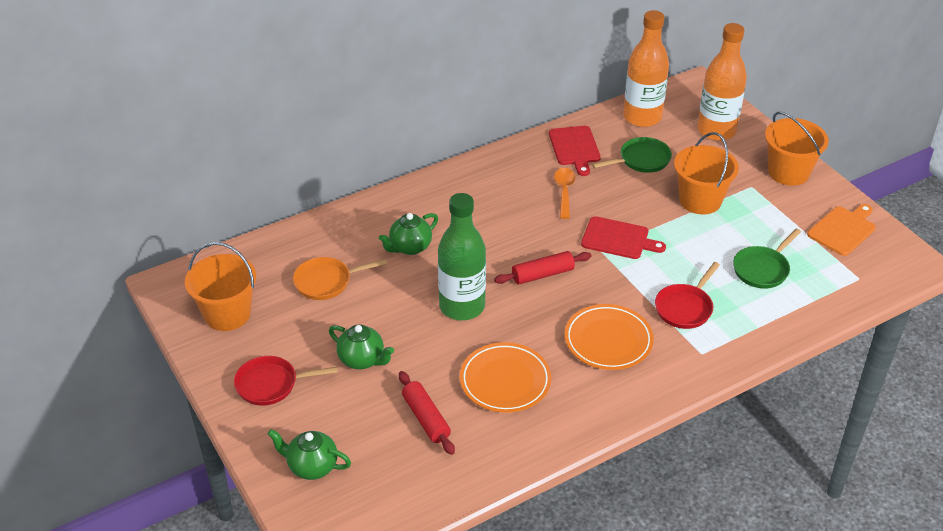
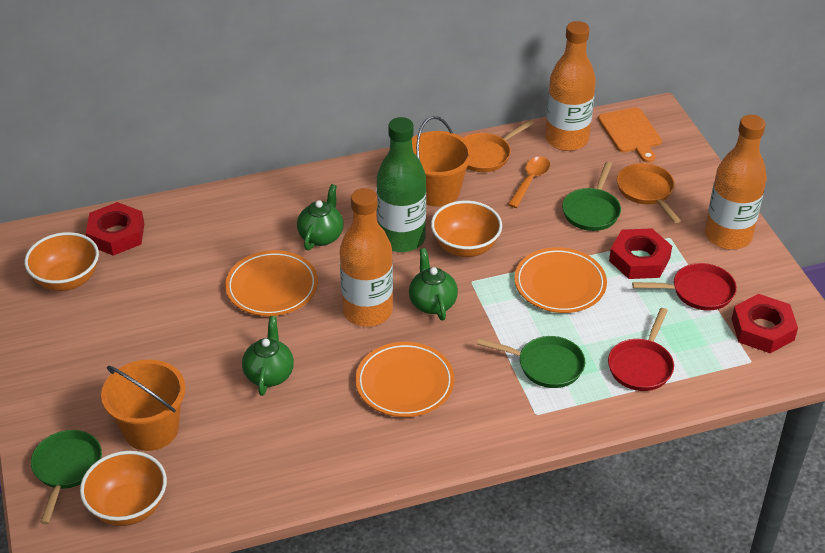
green pan: 2 -> 3
orange bottle: 2 -> 3
orange bowl: 0 -> 3
orange bucket: 3 -> 2
orange pan: 1 -> 2
orange plate: 2 -> 3
red cutting board: 2 -> 0
red nut: 0 -> 3
red rolling pin: 2 -> 0

